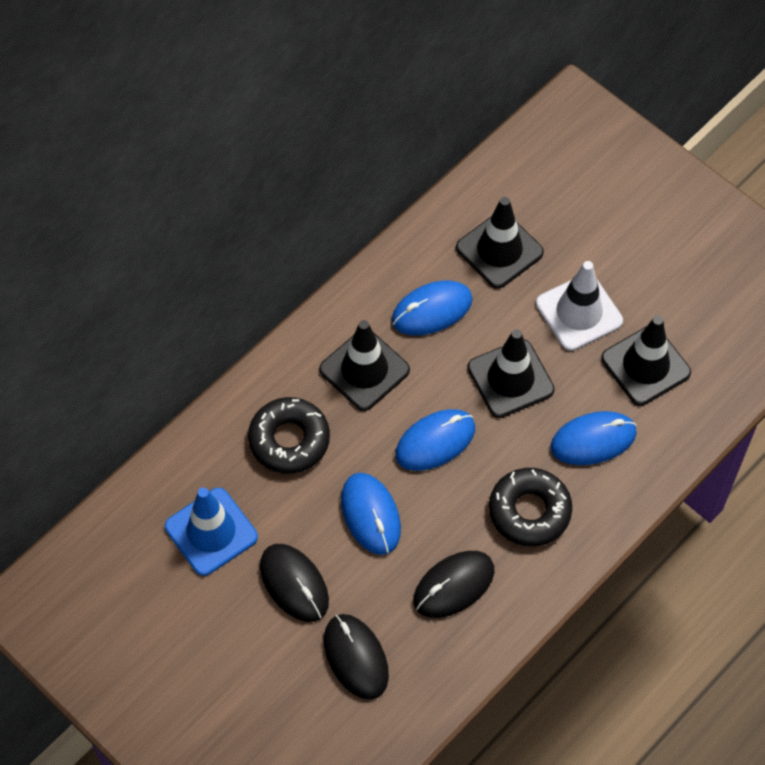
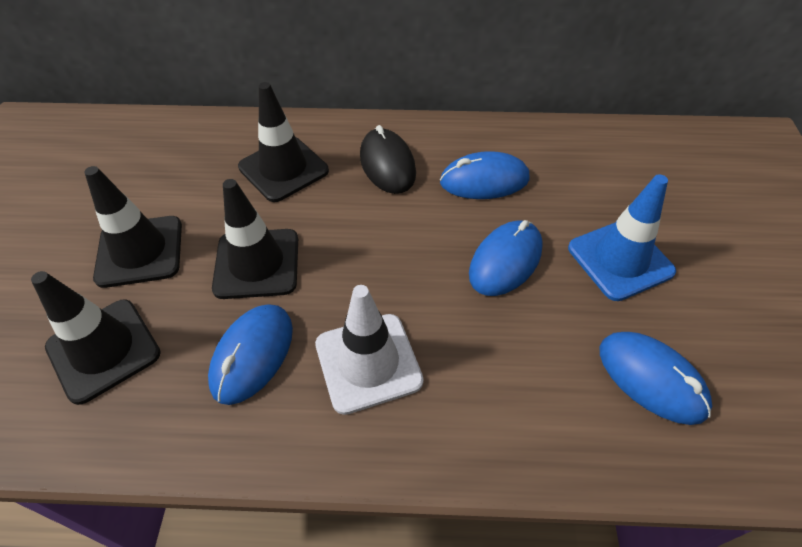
black donut: 2 -> 0
black mouse: 3 -> 1

